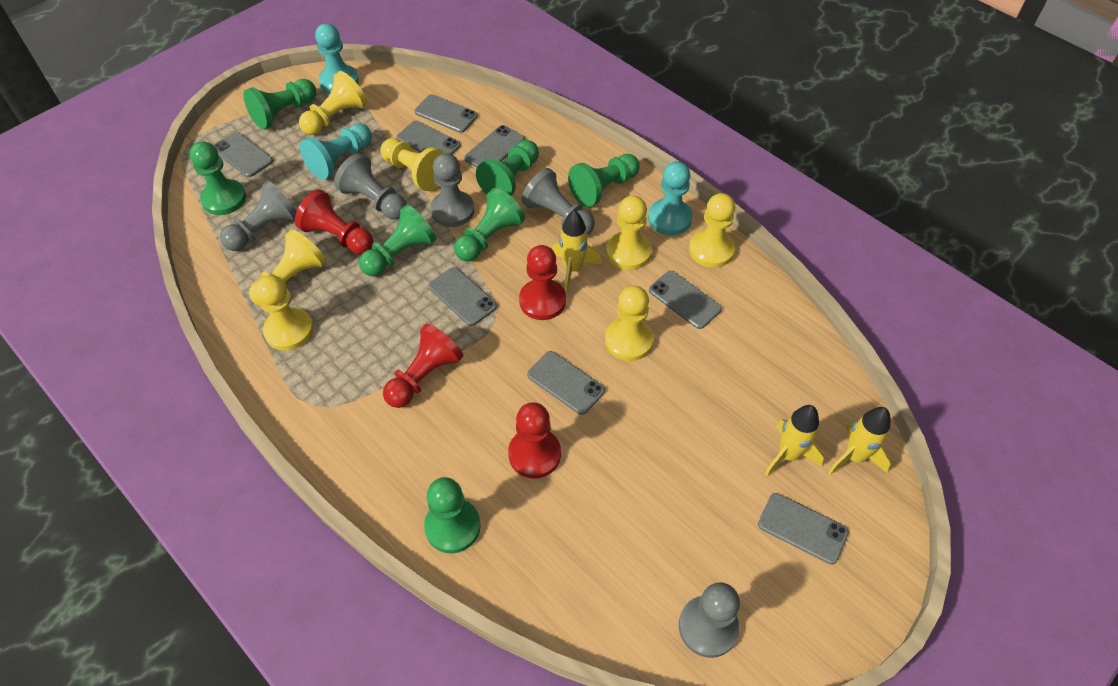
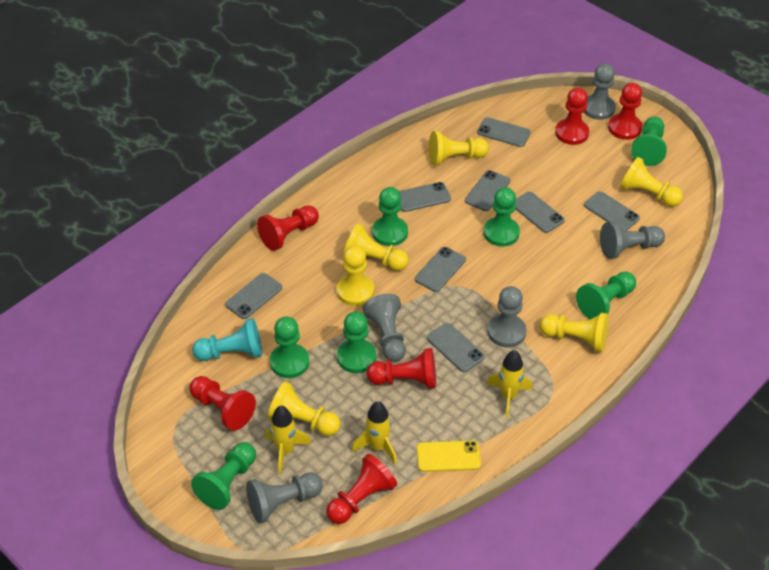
red pawn: 4 -> 6
turquoise pawn: 3 -> 1
yellow pawn: 7 -> 6
yellow phone: 0 -> 1

